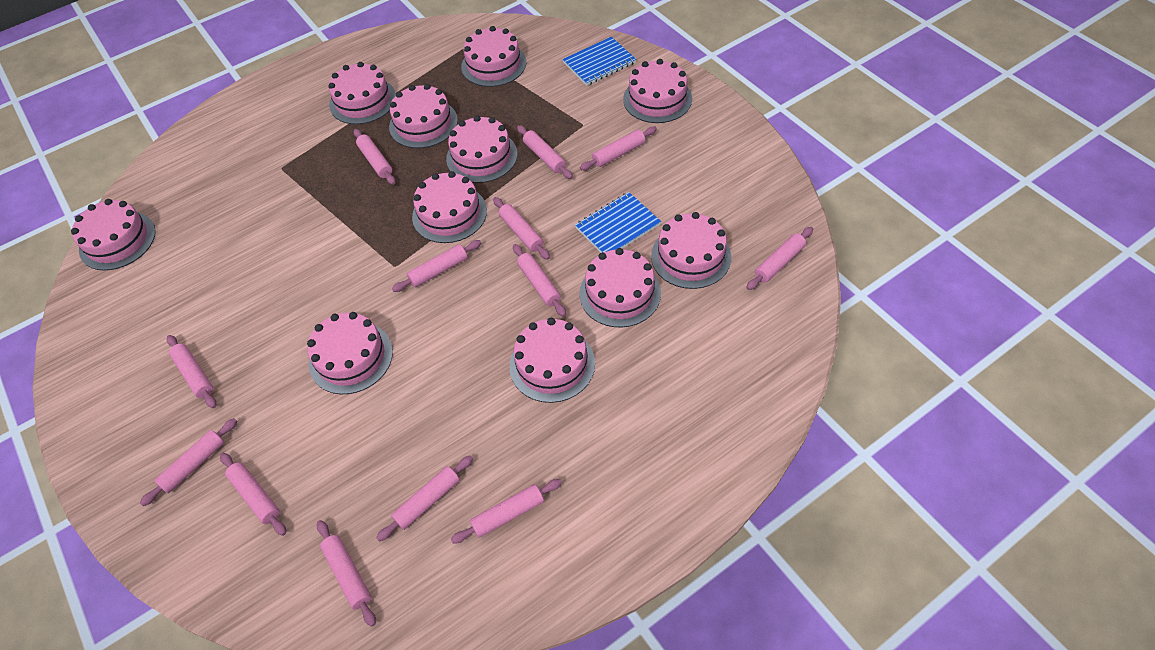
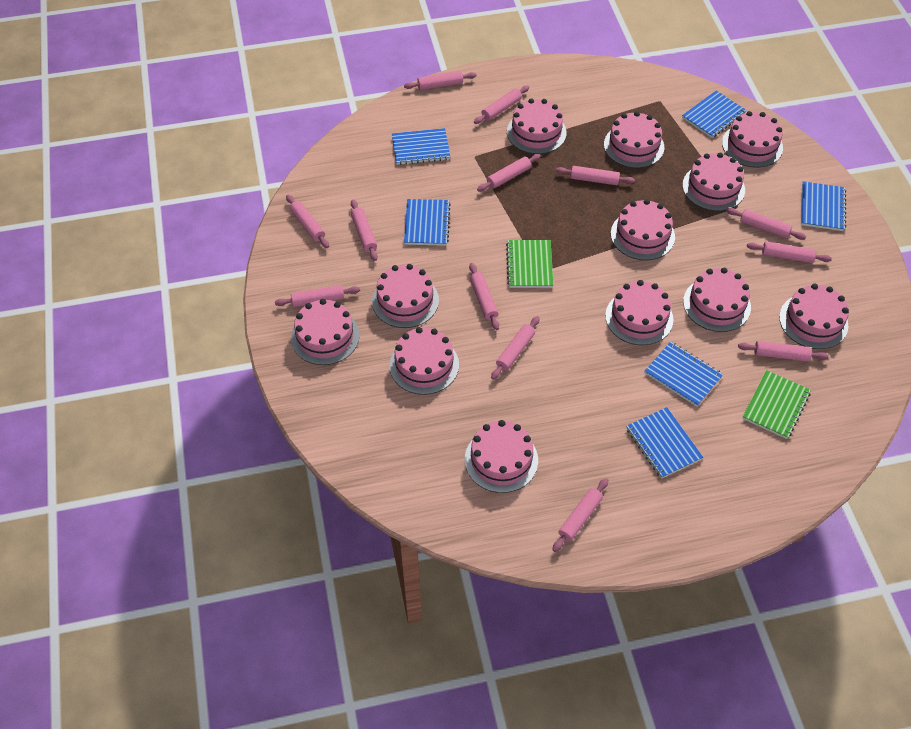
blue notebook: 2 -> 6
green notebook: 0 -> 2
pink cake: 11 -> 12

